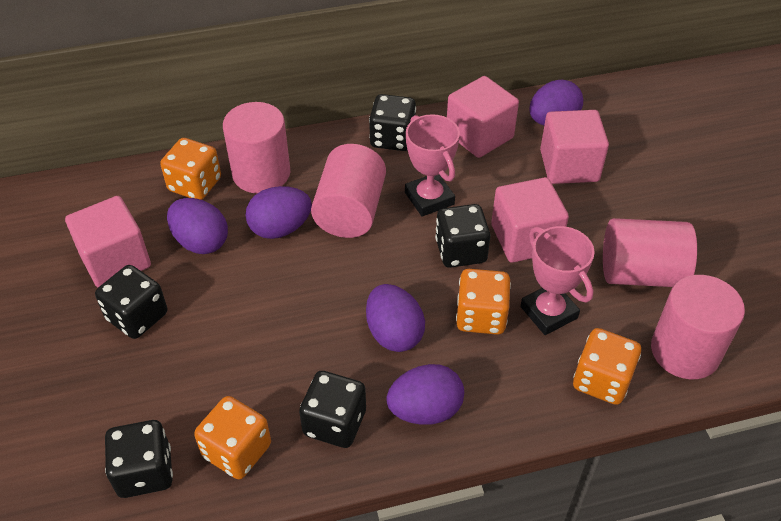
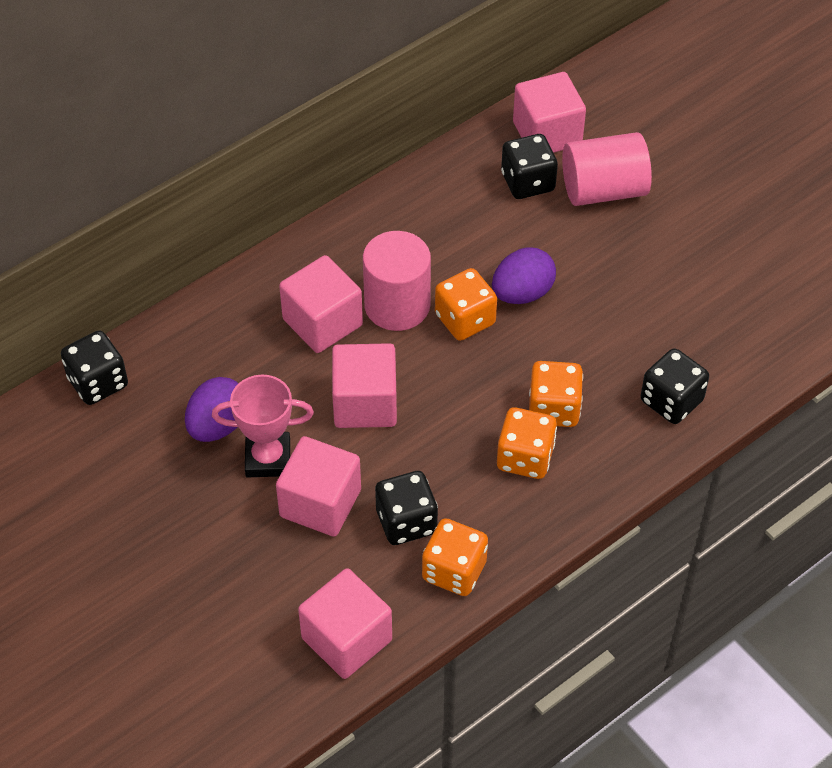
black dice: 5 -> 4
pink cube: 4 -> 5
pink cylinder: 4 -> 2
pink trophy: 2 -> 1
purple egg: 5 -> 2

